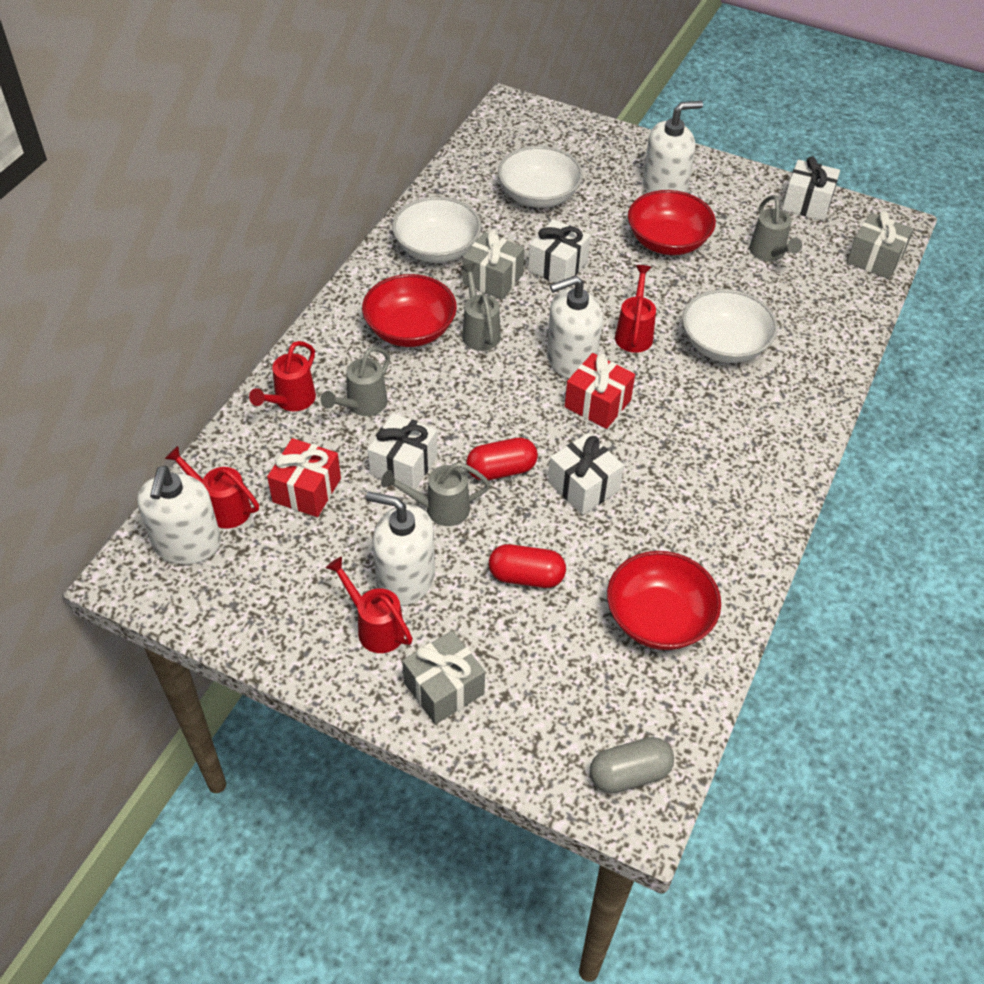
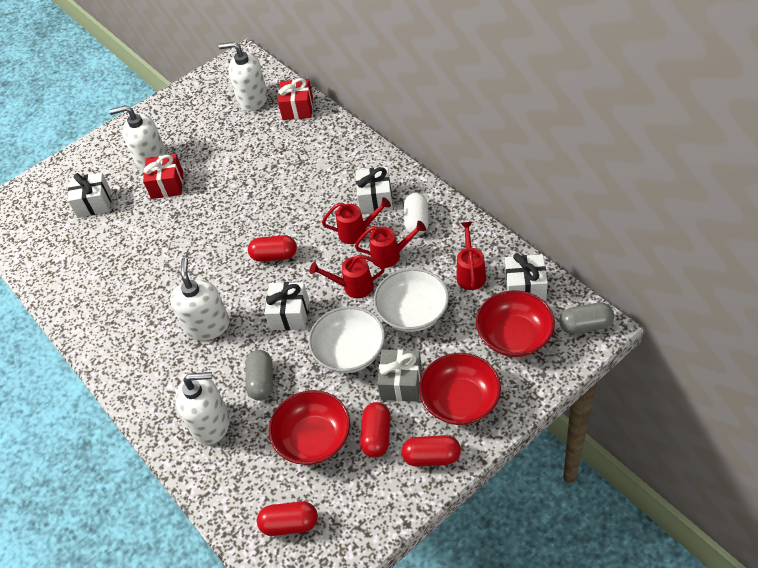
grey capsule: 1 -> 2
grey gift: 3 -> 1
grey watering can: 4 -> 0
red capsule: 2 -> 4
white bowl: 3 -> 2
white capsule: 0 -> 1

